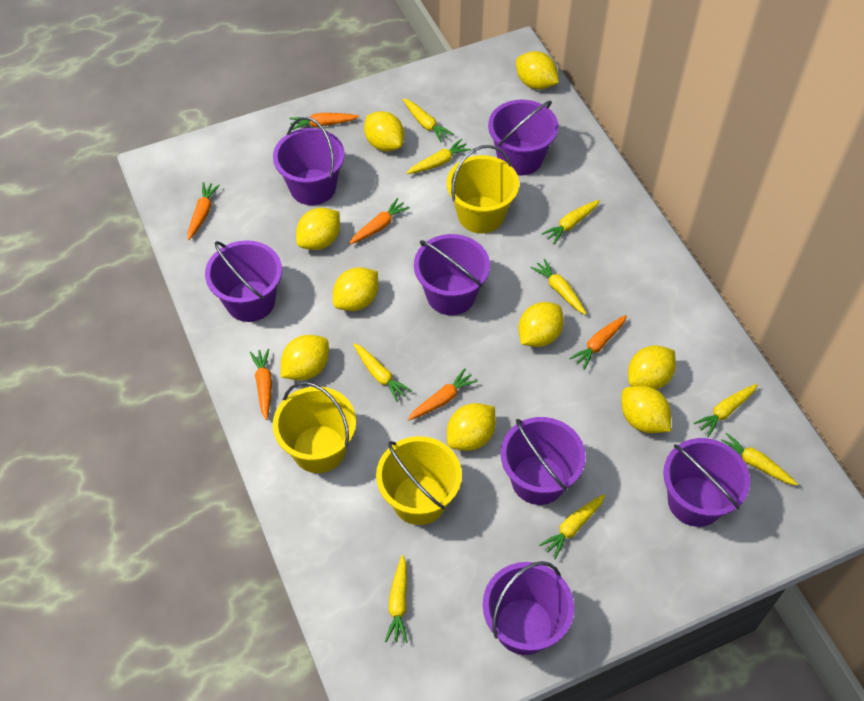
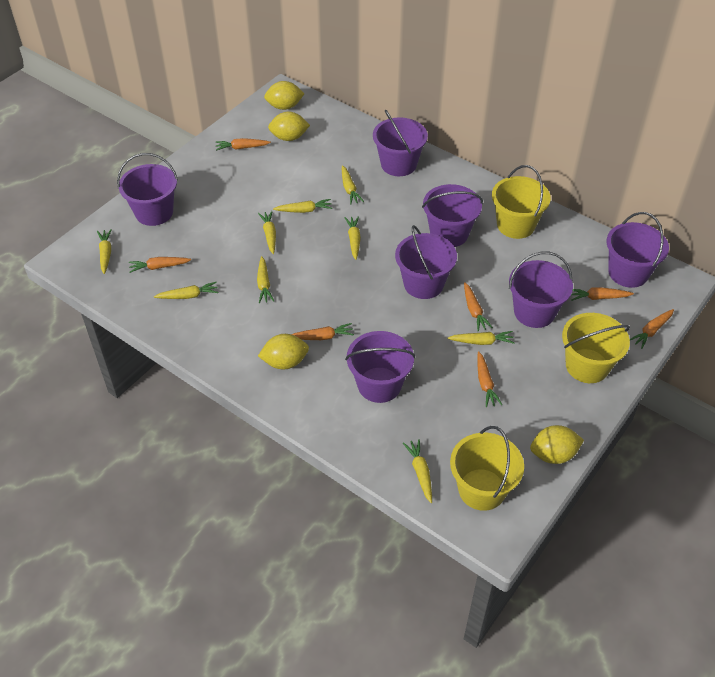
orange carrot: 6 -> 7
yellow lemon: 9 -> 4

